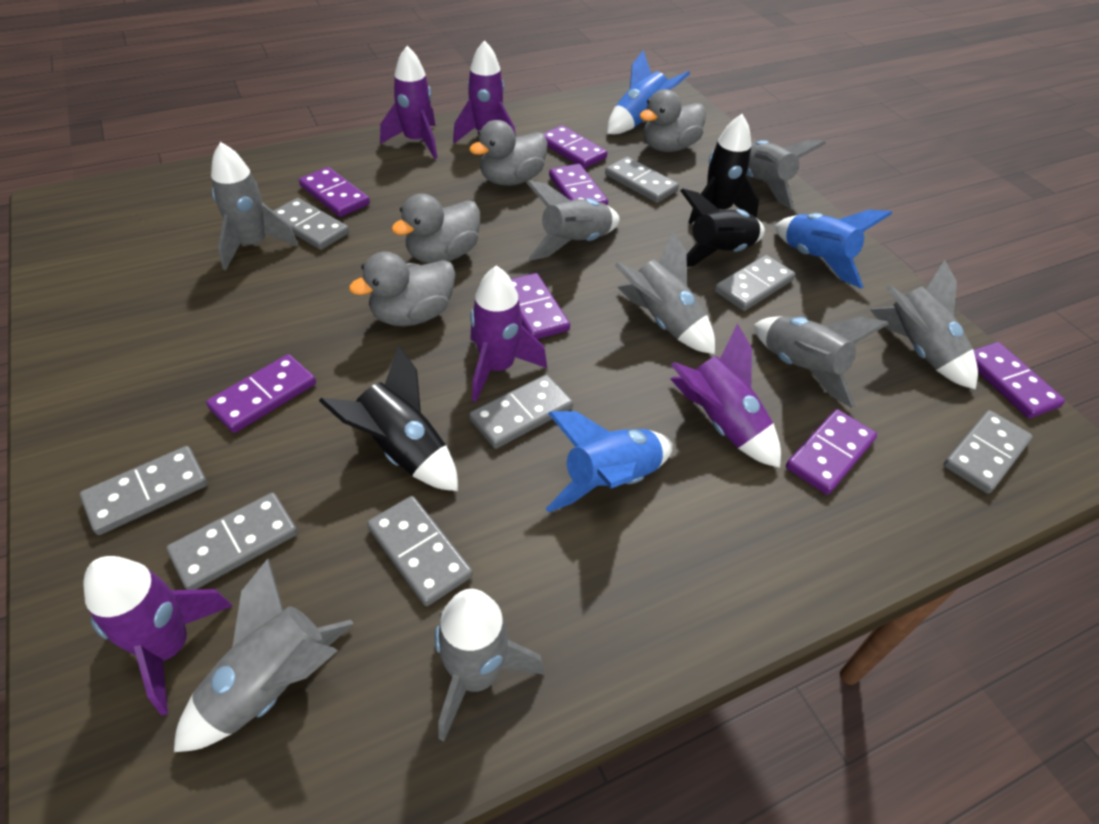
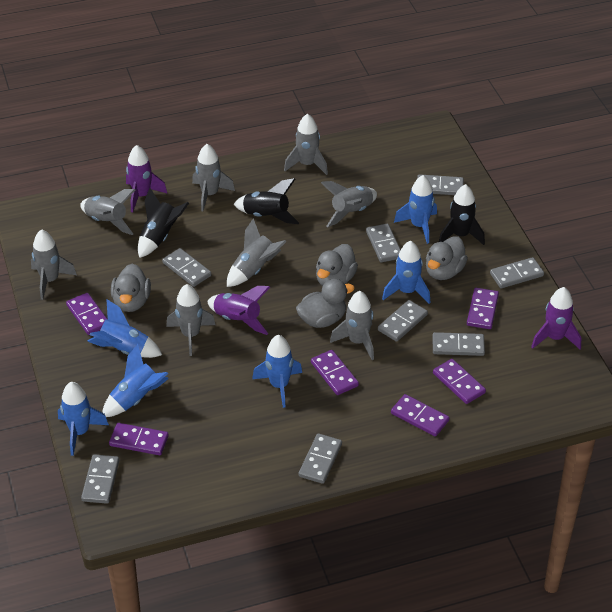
blue rocket: 3 -> 6
purple domino: 7 -> 6
purple rocket: 5 -> 3

